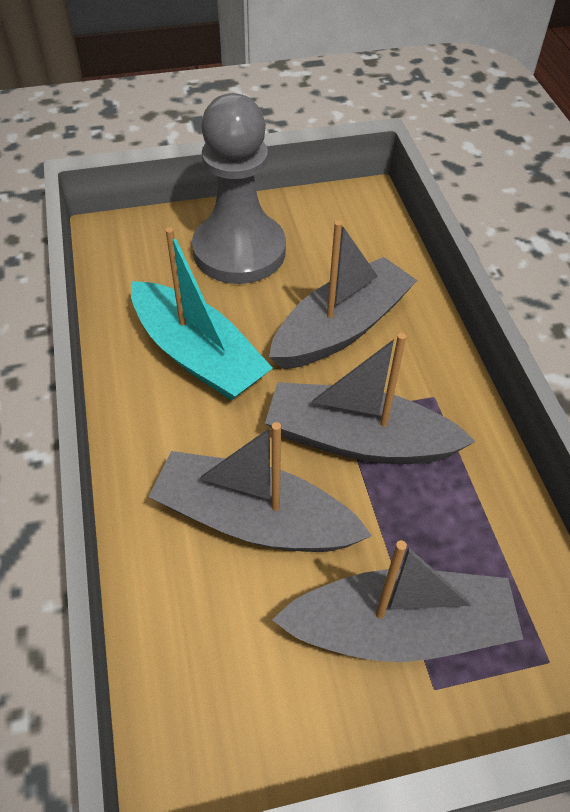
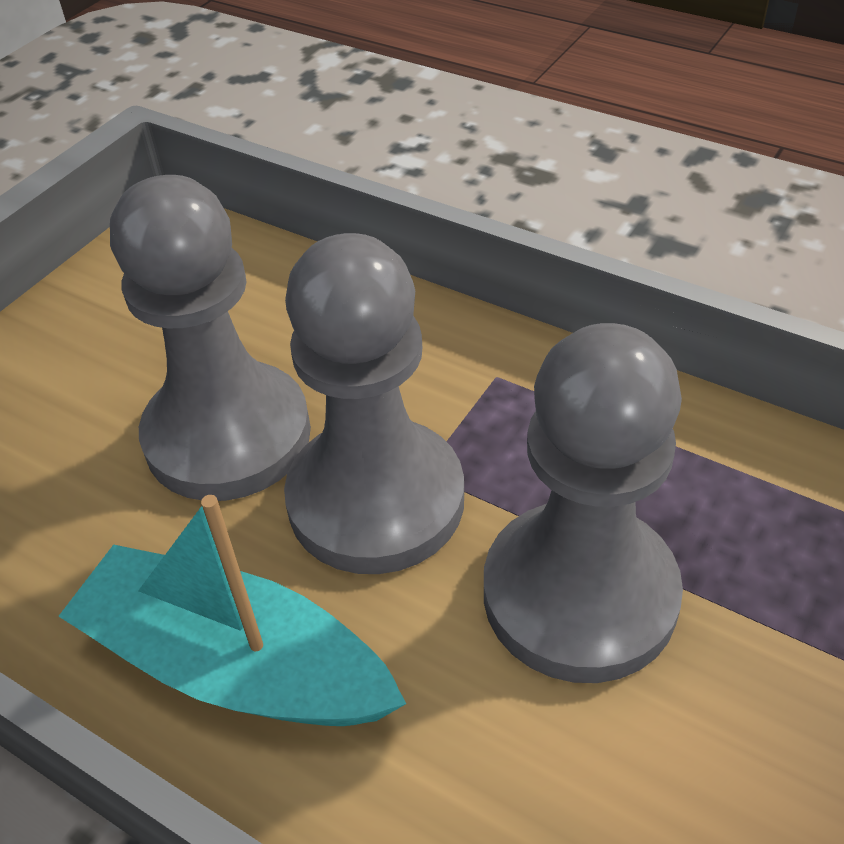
grey boat: 4 -> 0
grey pawn: 1 -> 3

